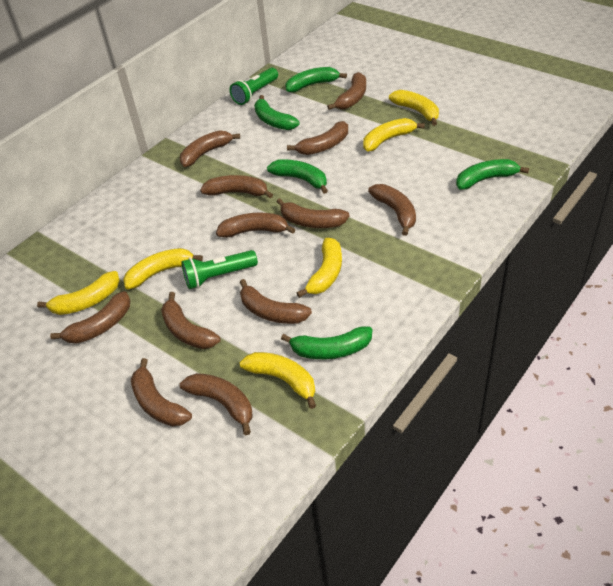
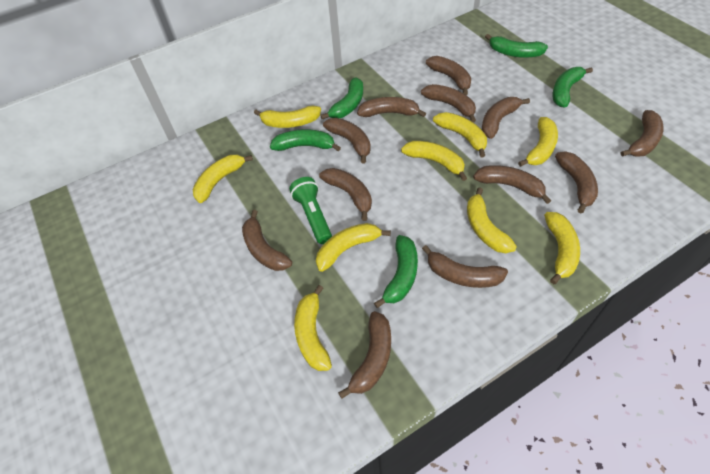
green flashlight: 2 -> 1
yellow banana: 6 -> 9

